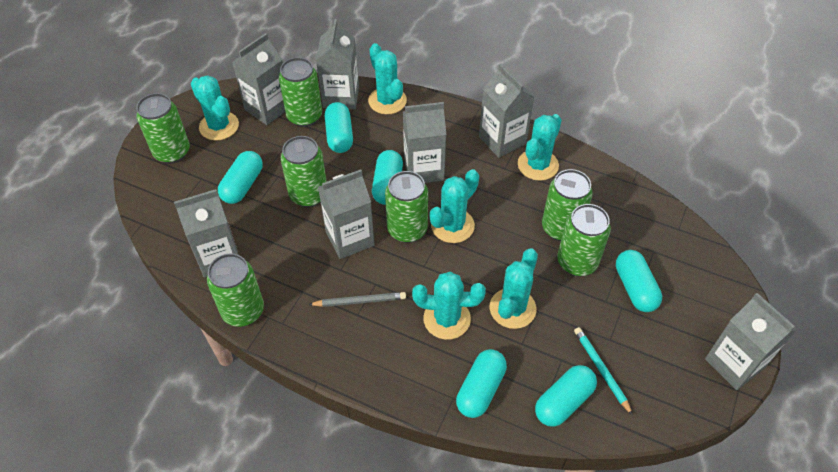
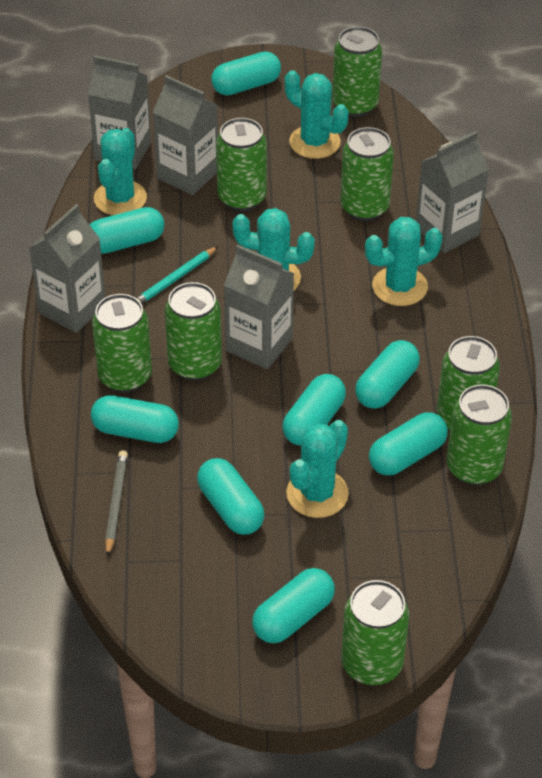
green can: 7 -> 8
grey carton: 7 -> 5
turquoise cactus: 6 -> 5
turquoise capsule: 6 -> 8

